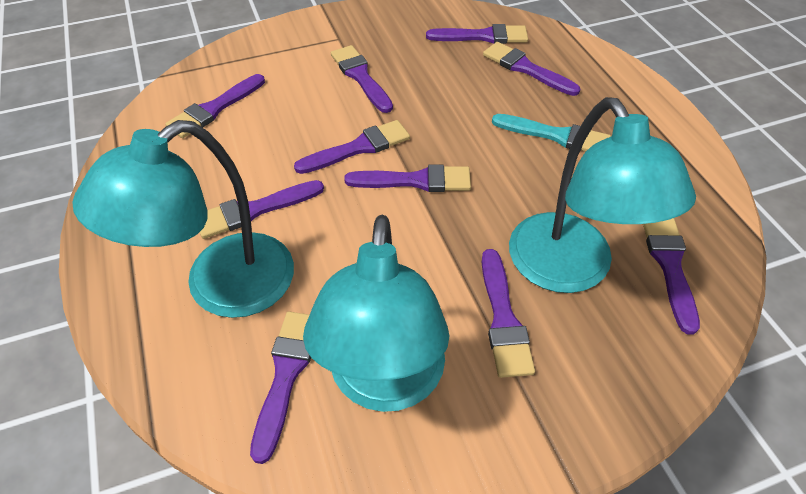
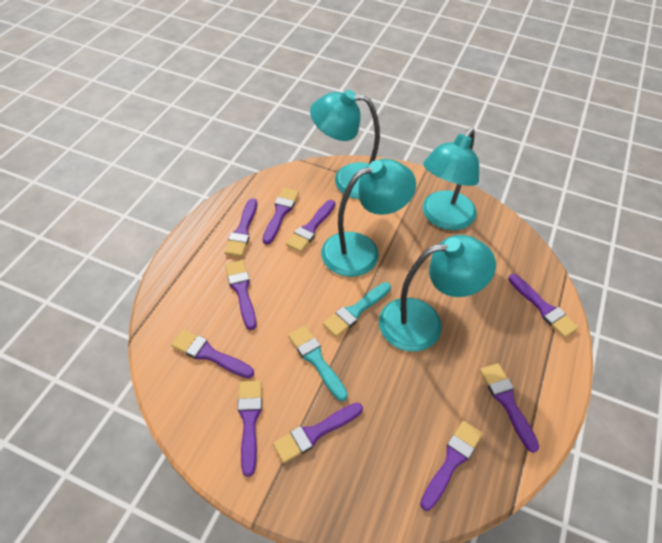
turquoise brush: 1 -> 2
turquoise lamp: 3 -> 4

